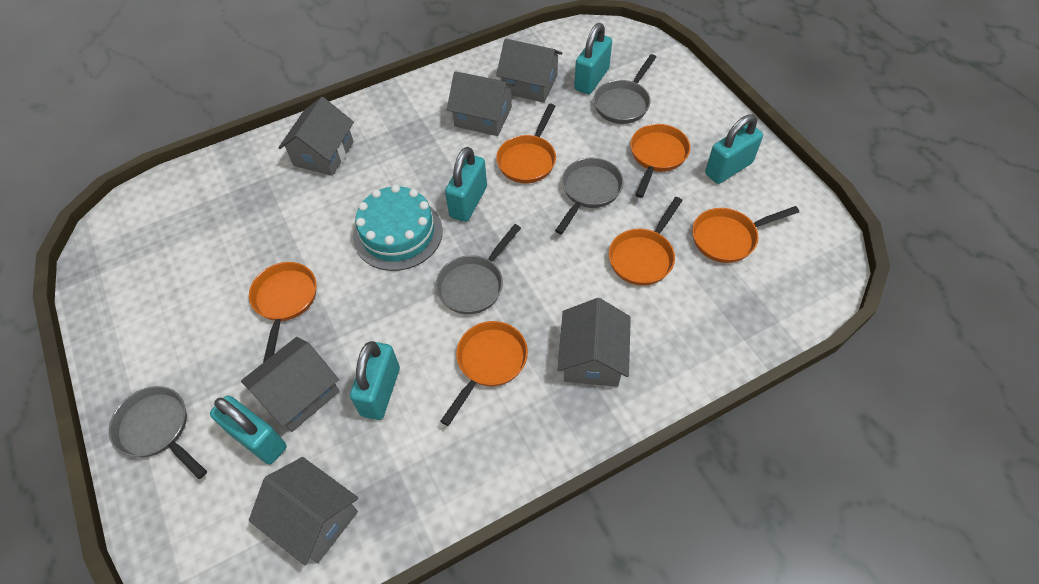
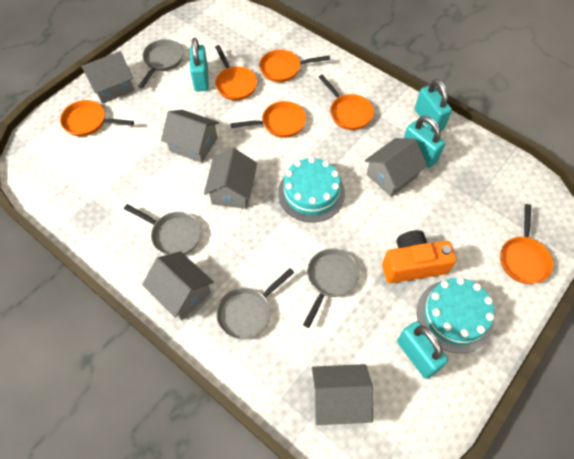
orange camera: 0 -> 1
turquoise cake: 1 -> 2
turquoise padlock: 5 -> 4

